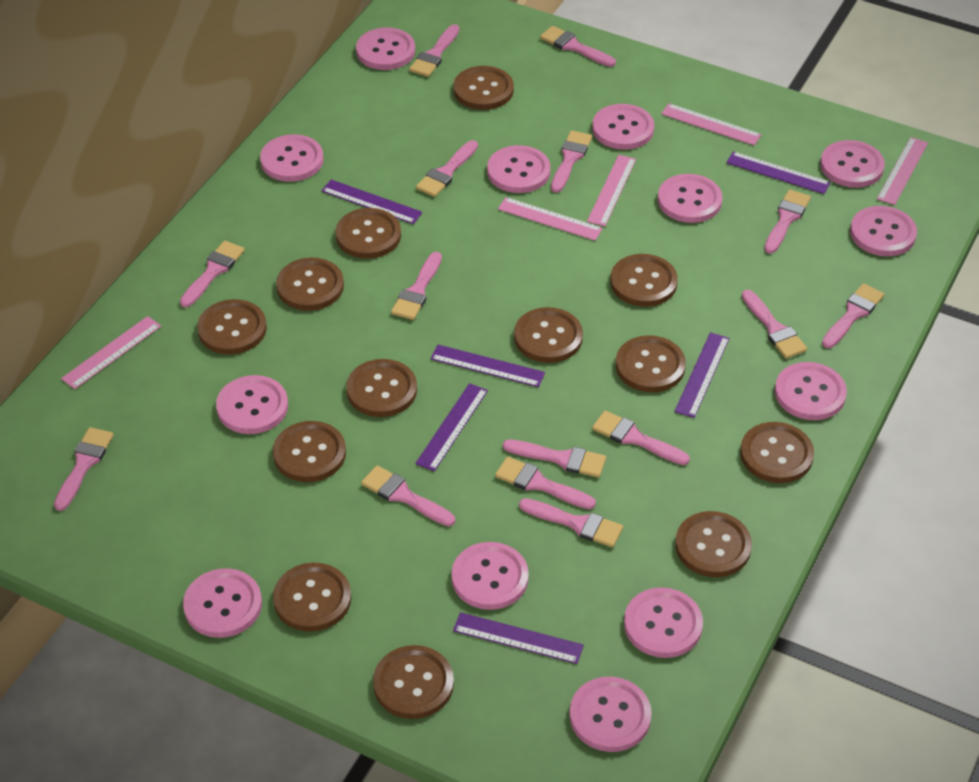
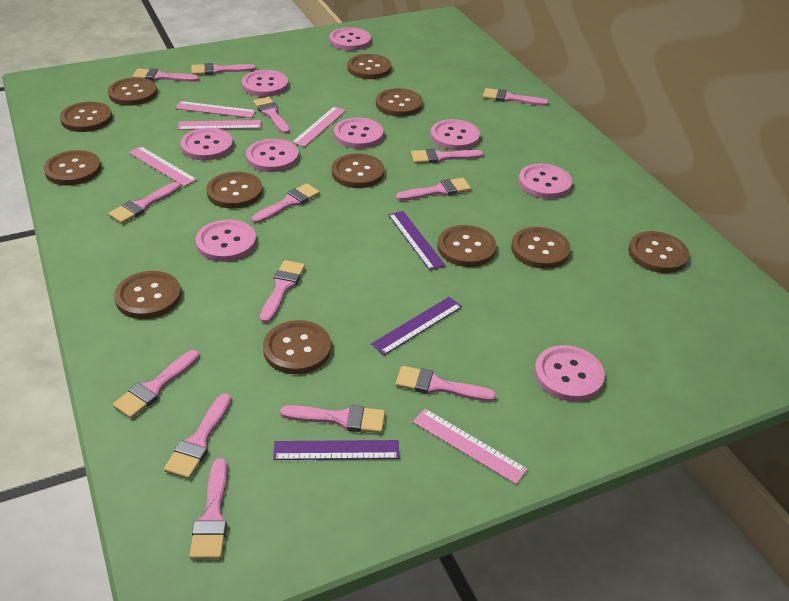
brown button: 13 -> 12
pink brush: 15 -> 14
pink button: 13 -> 9
purple ruler: 6 -> 3

